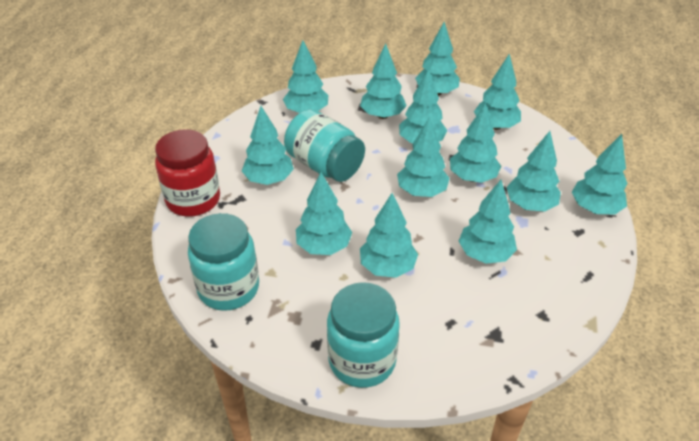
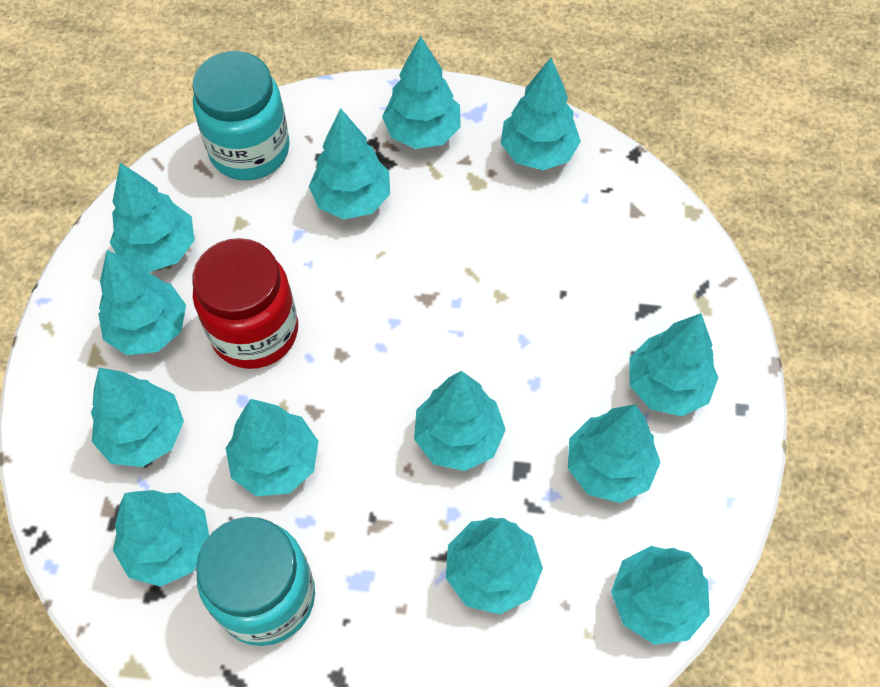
turquoise jar: 3 -> 2

